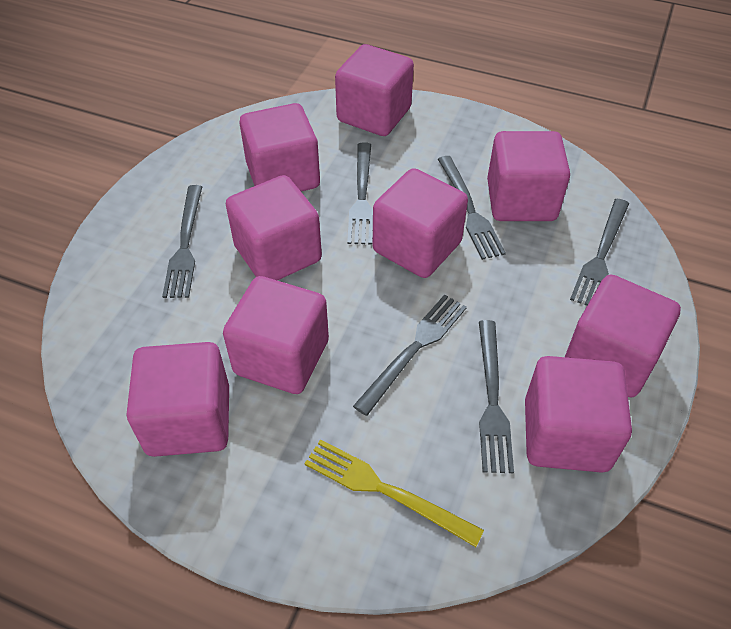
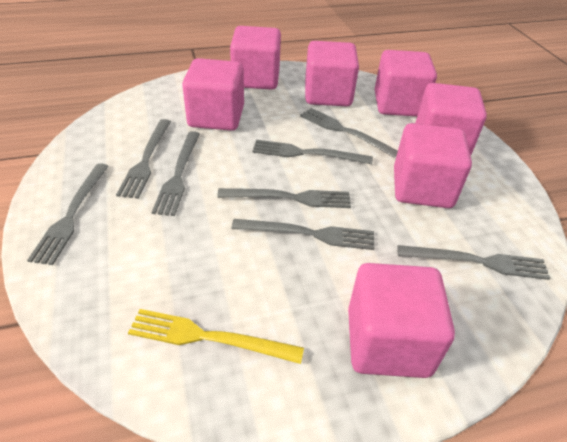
grey fork: 6 -> 8
pink cube: 9 -> 7

